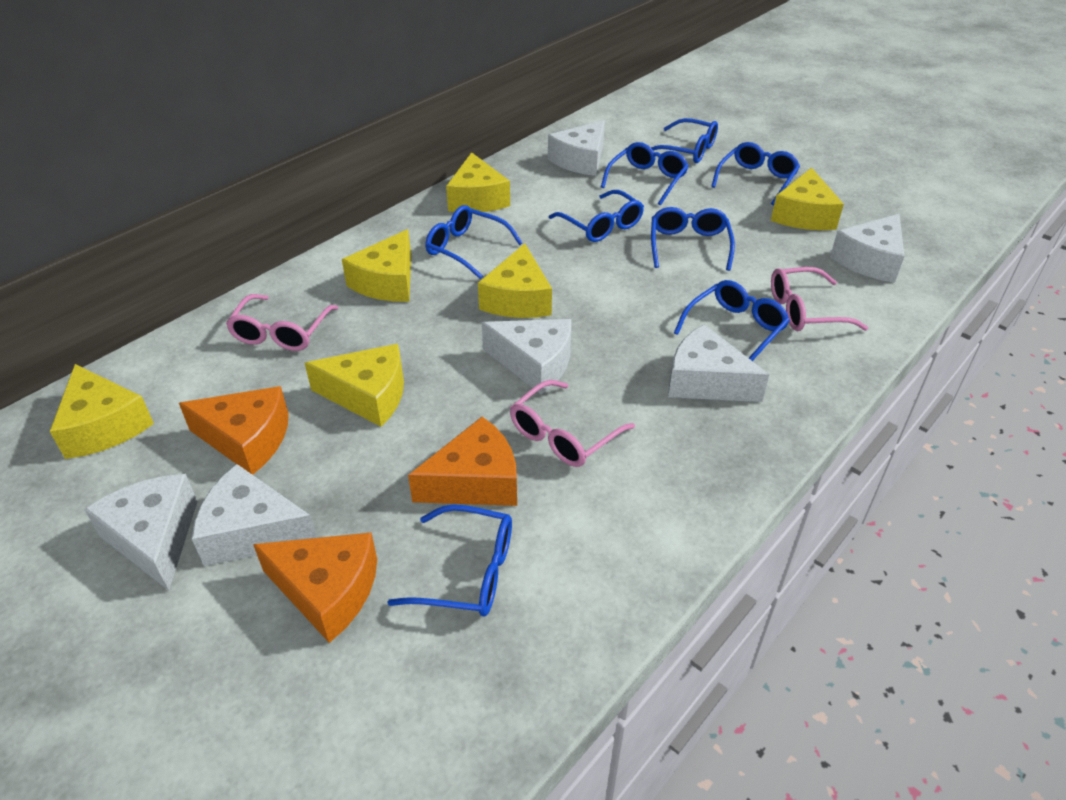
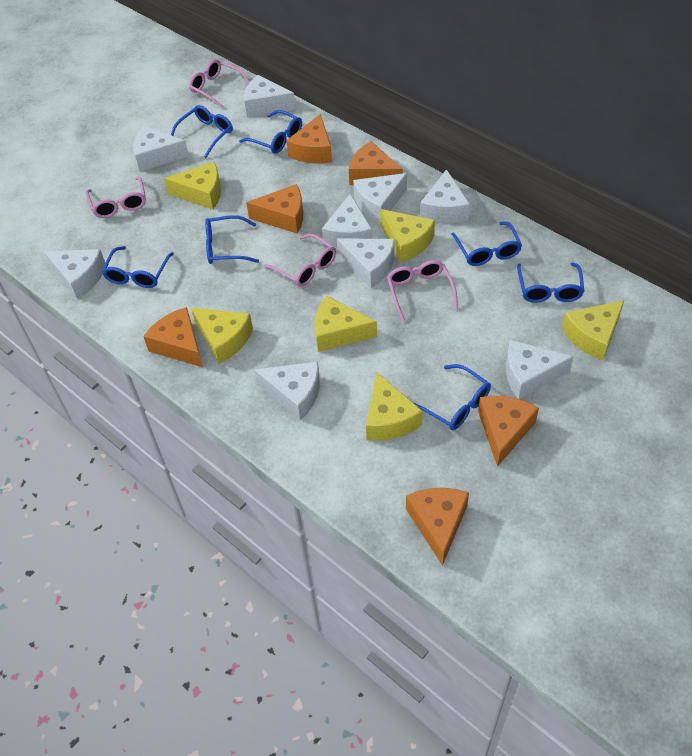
blue glasses: 8 -> 7
orange cheese: 3 -> 6
pink glasses: 3 -> 4
white cheese: 6 -> 9

